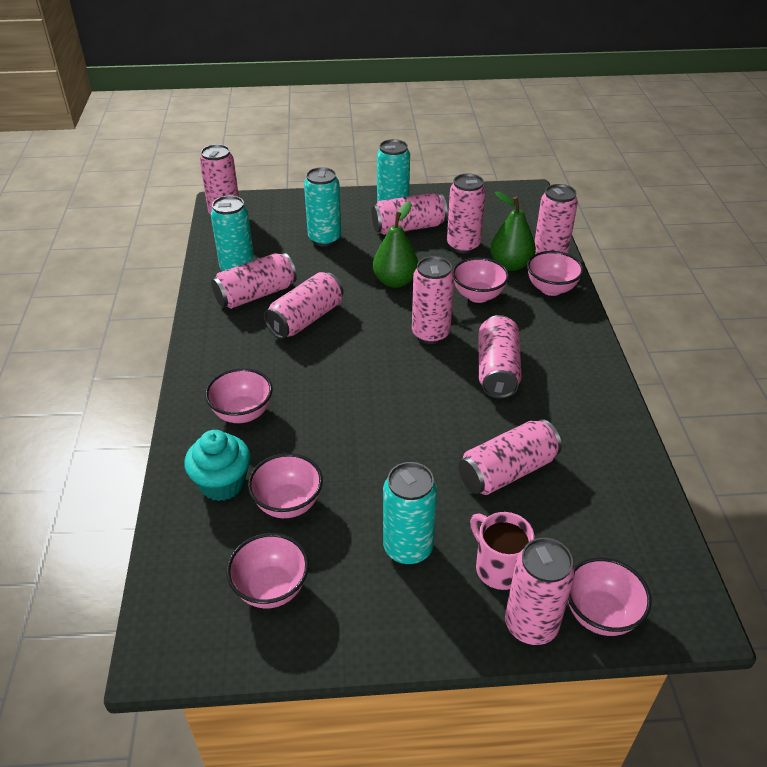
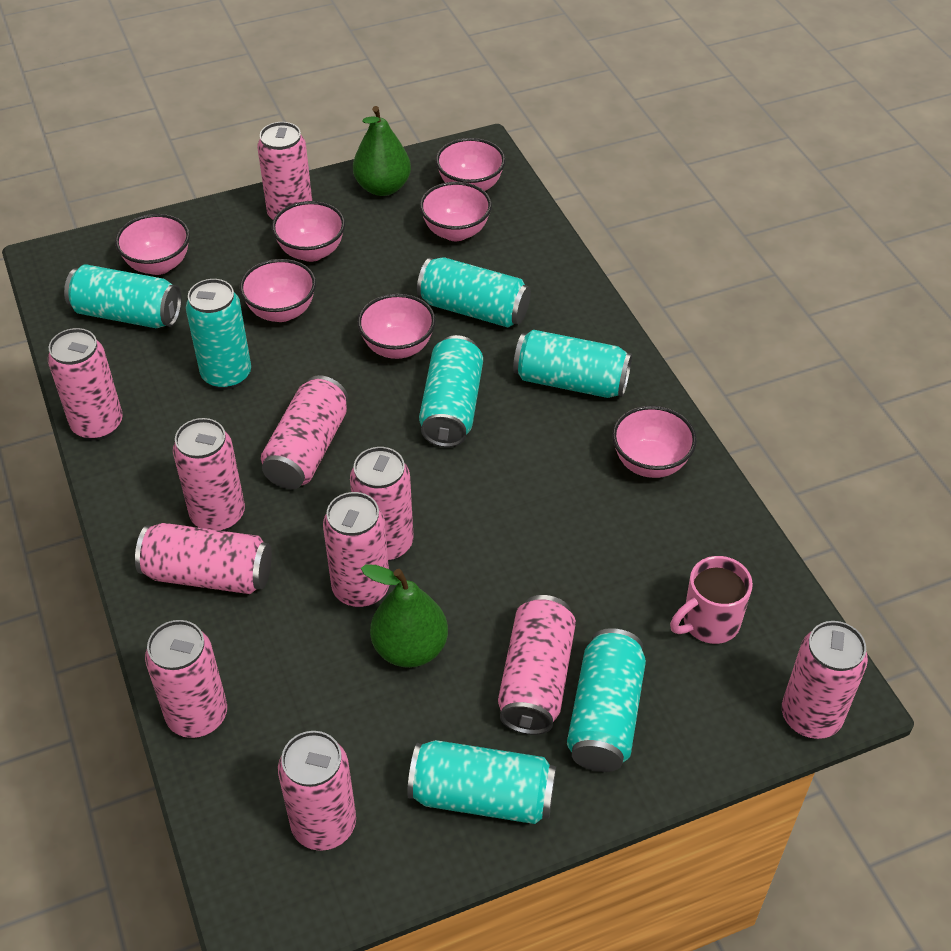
pink bowl: 6 -> 7
pink can: 10 -> 11
turquoise can: 4 -> 7
turquoise cupcake: 1 -> 0

